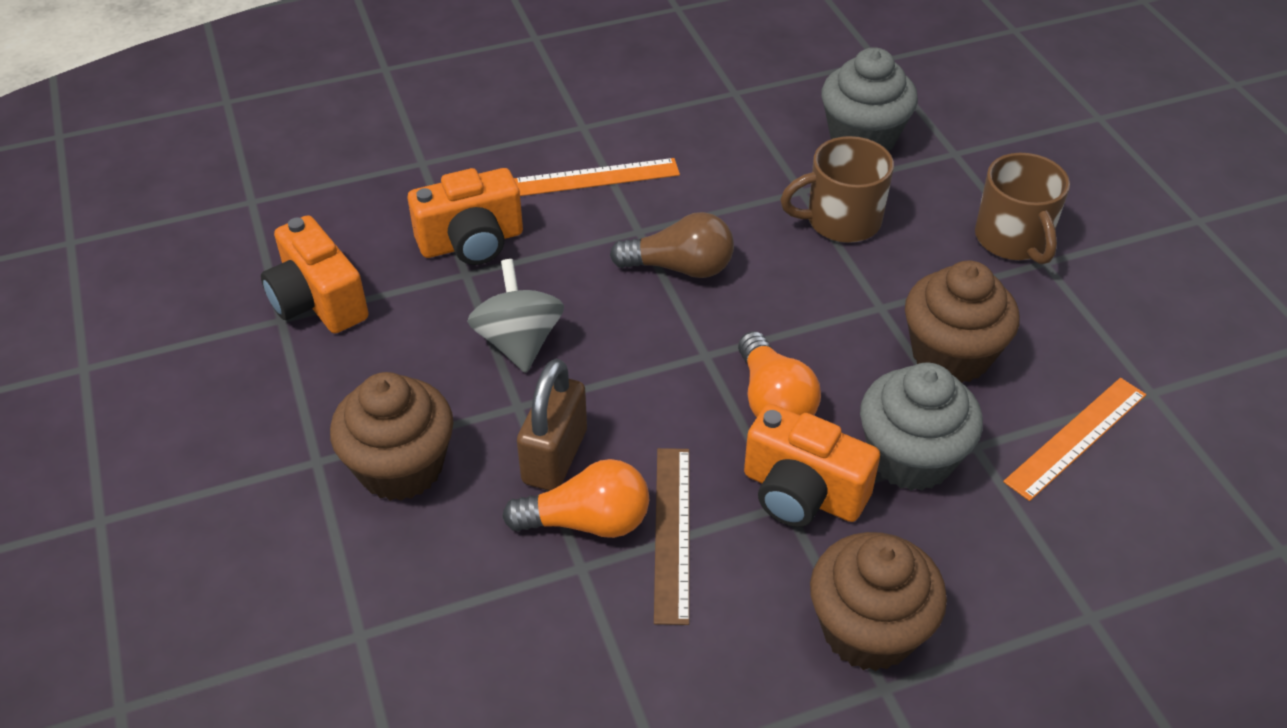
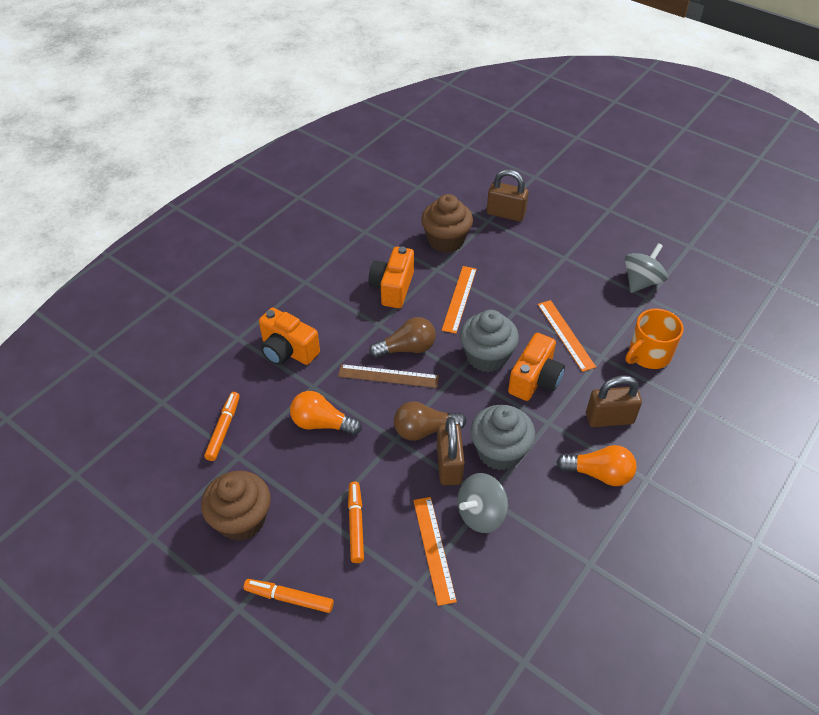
brown cupcake: 3 -> 2
brown light bulb: 1 -> 2
brown mug: 2 -> 0
brown padlock: 1 -> 3
grey spinning top: 1 -> 2
orange marker: 0 -> 3
orange mug: 0 -> 1
orange ruler: 2 -> 3

